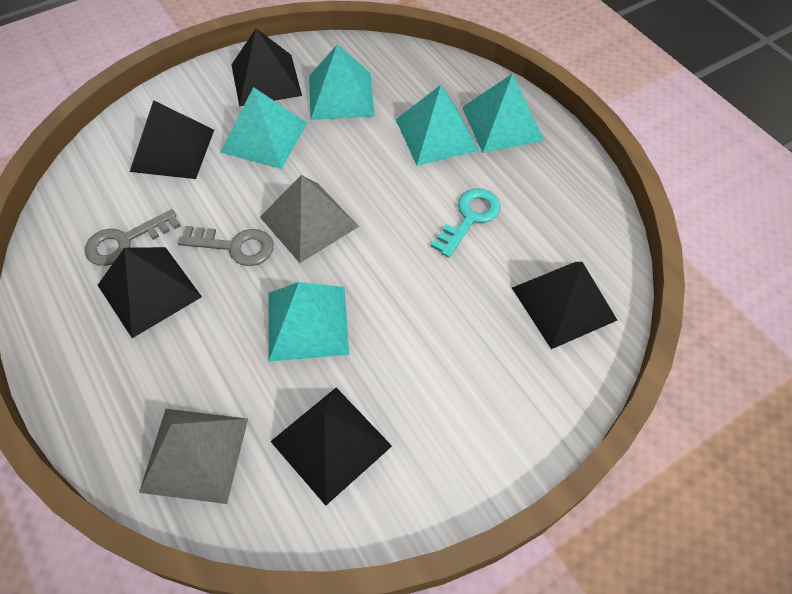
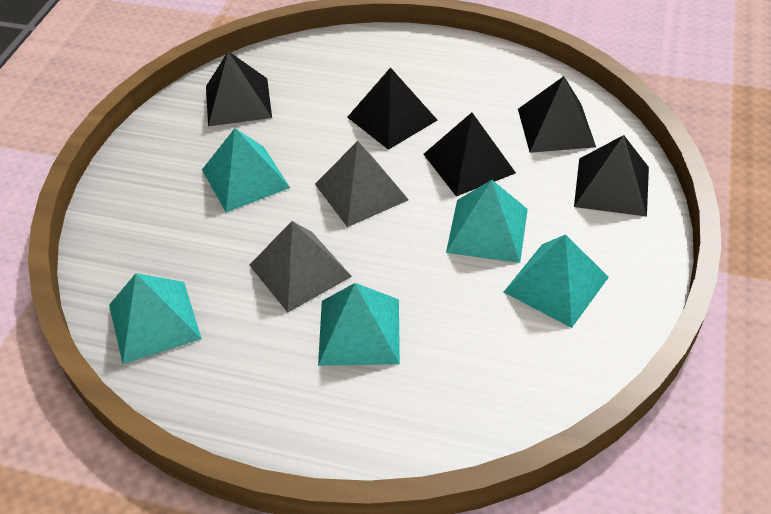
grey key: 2 -> 0
turquoise key: 1 -> 0

